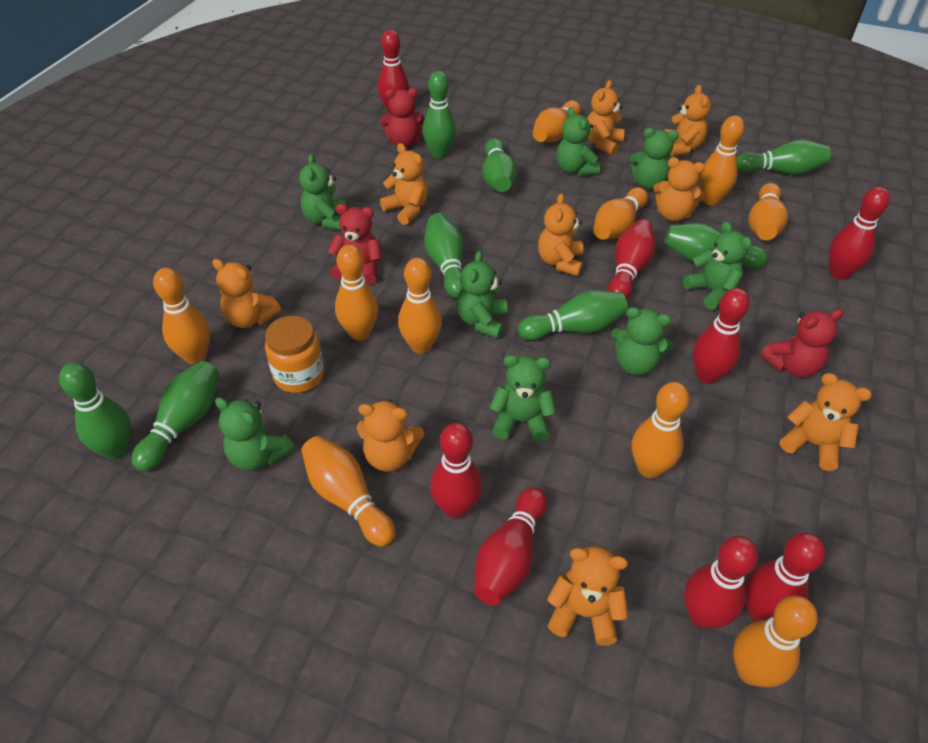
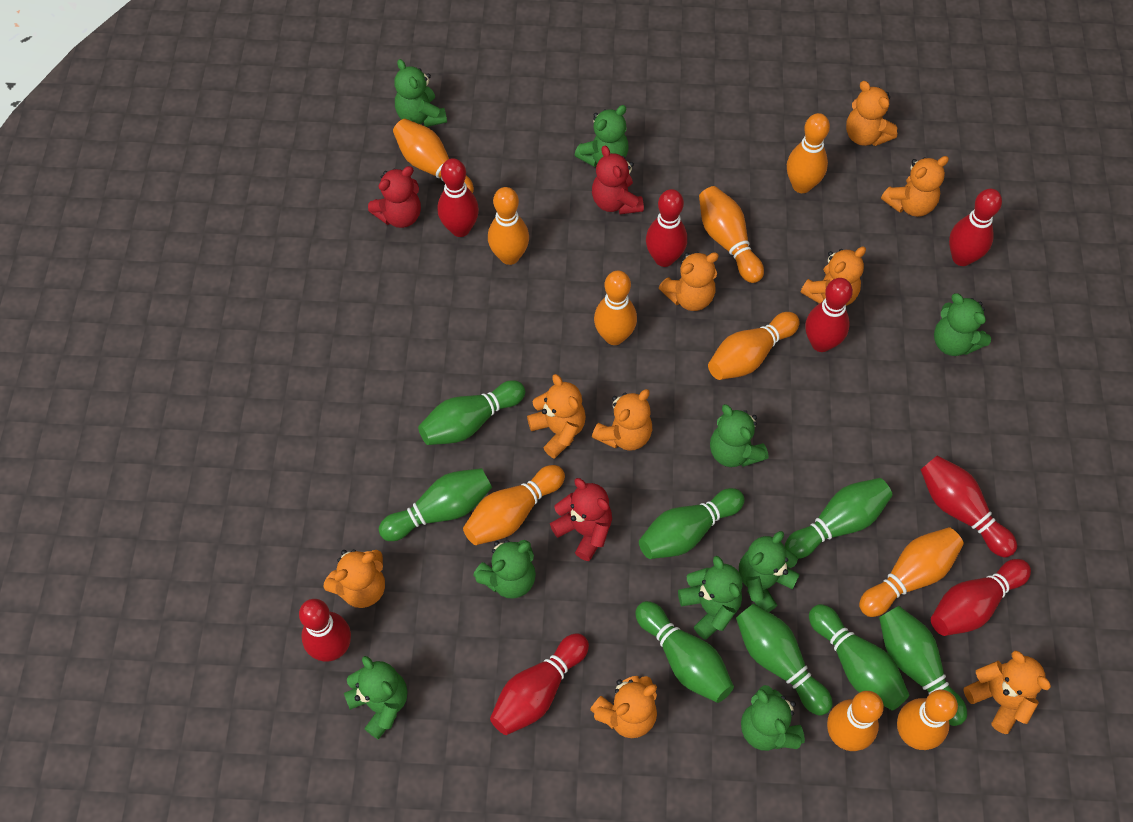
green teddy bear: 8 -> 9
orange jar: 1 -> 0

